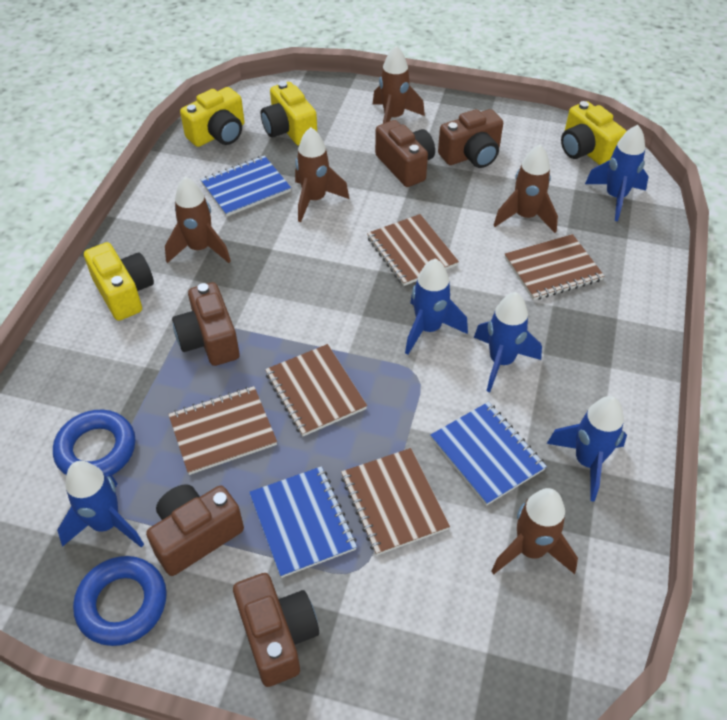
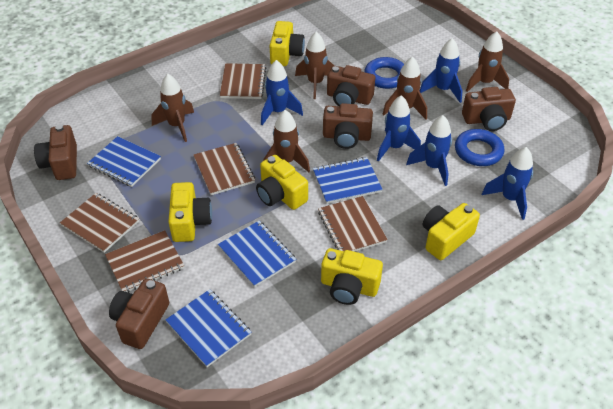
blue notebook: 3 -> 4
yellow camera: 4 -> 5

